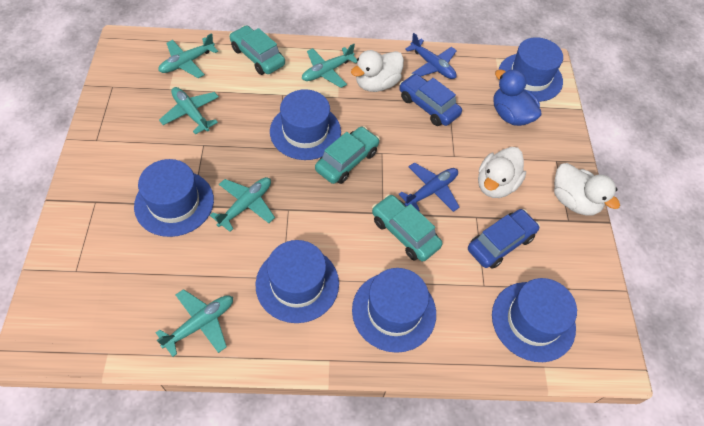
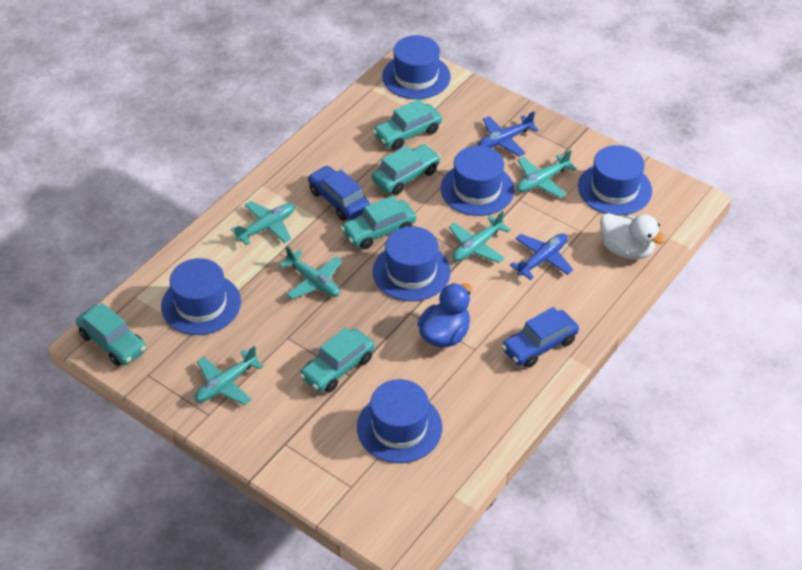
turquoise car: 3 -> 5
white duck: 3 -> 1

